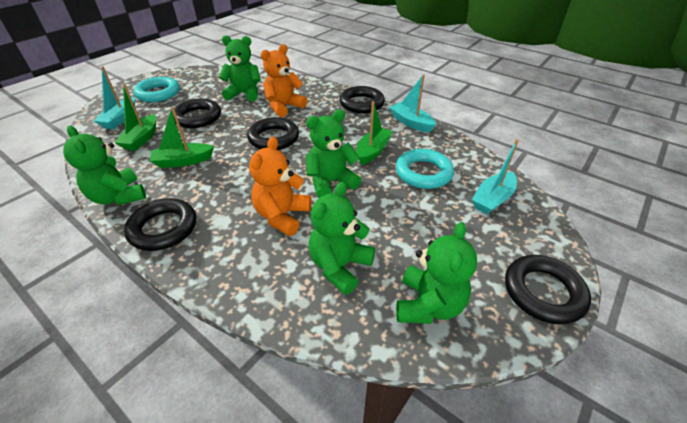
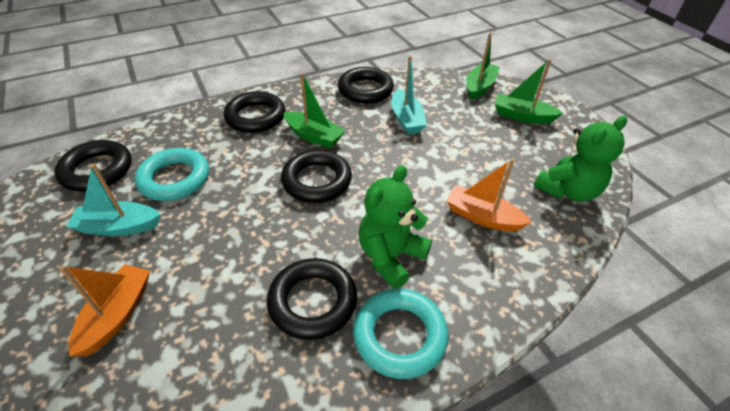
green teddy bear: 5 -> 2
orange boat: 0 -> 2
orange teddy bear: 2 -> 0
turquoise boat: 3 -> 2

